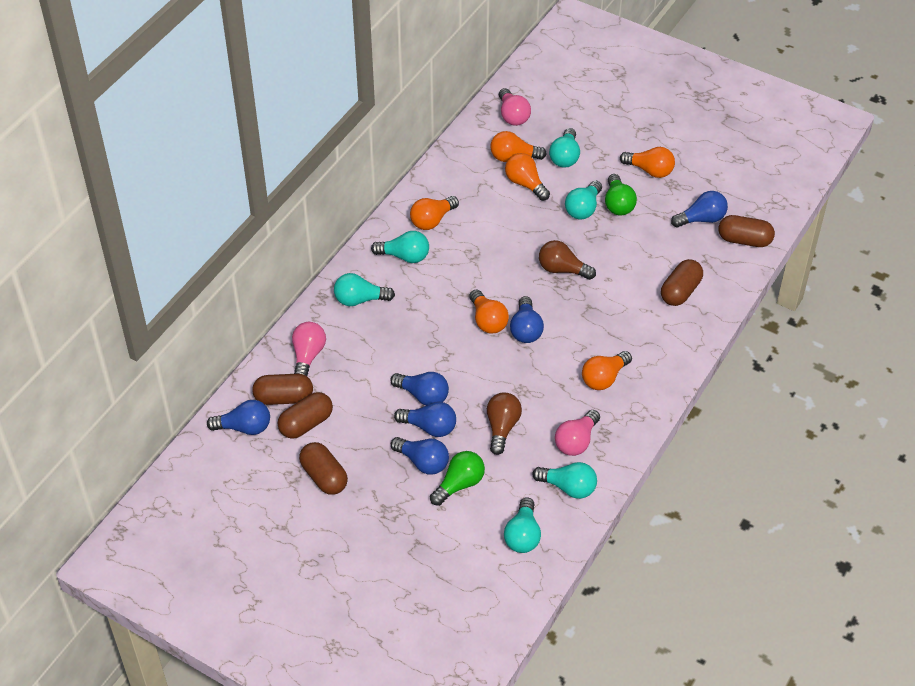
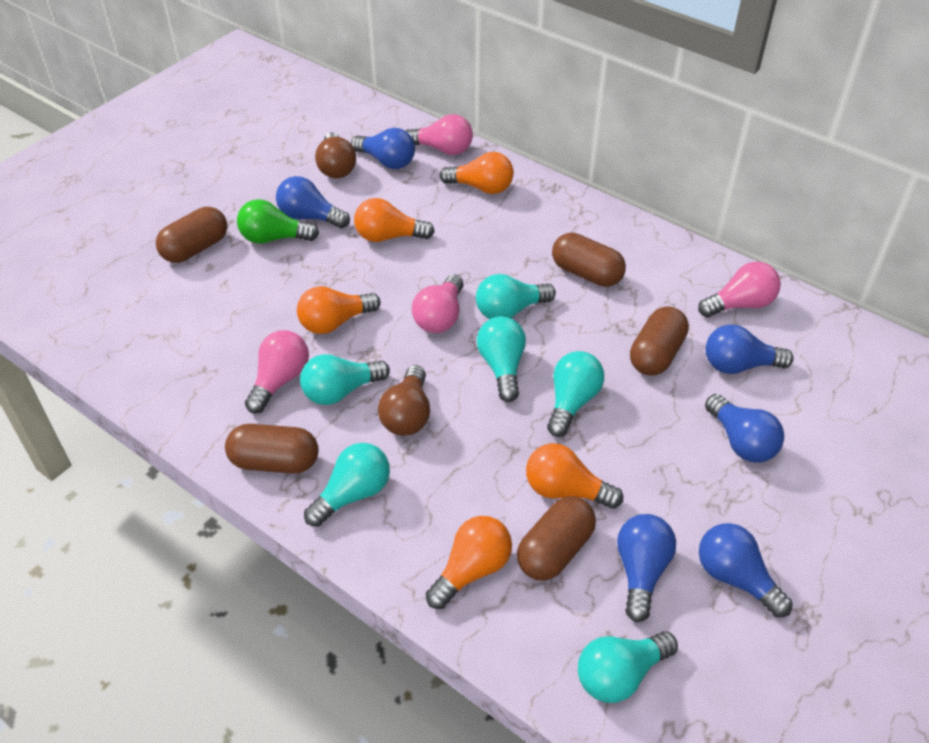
green light bulb: 2 -> 1
orange light bulb: 6 -> 5
pink light bulb: 3 -> 4

